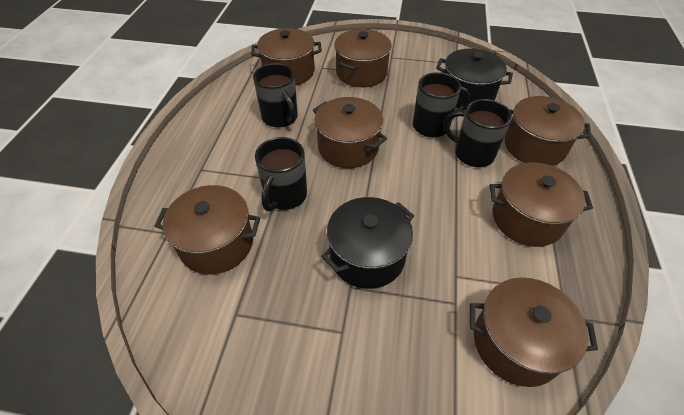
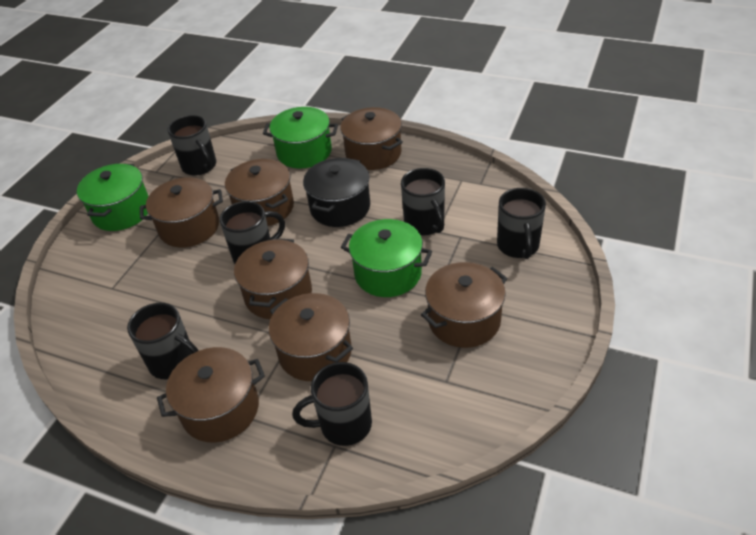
black mug: 4 -> 6
black pot: 2 -> 1
green pot: 0 -> 3

